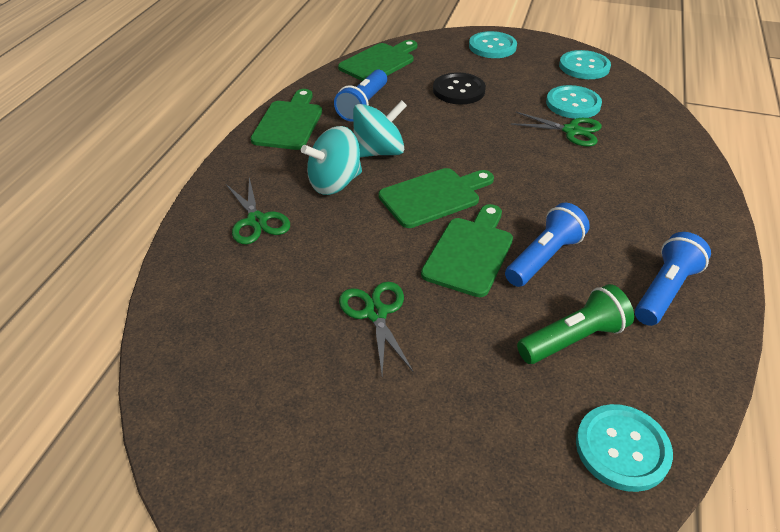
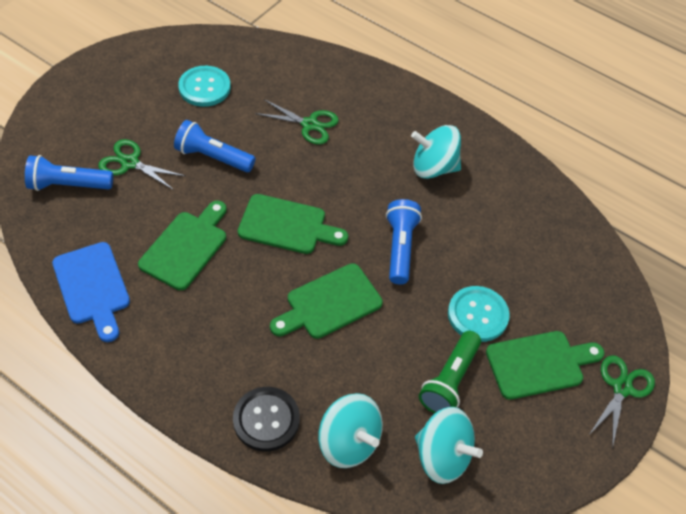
blue cutting board: 0 -> 1
turquoise button: 4 -> 2
turquoise spinning top: 2 -> 3

